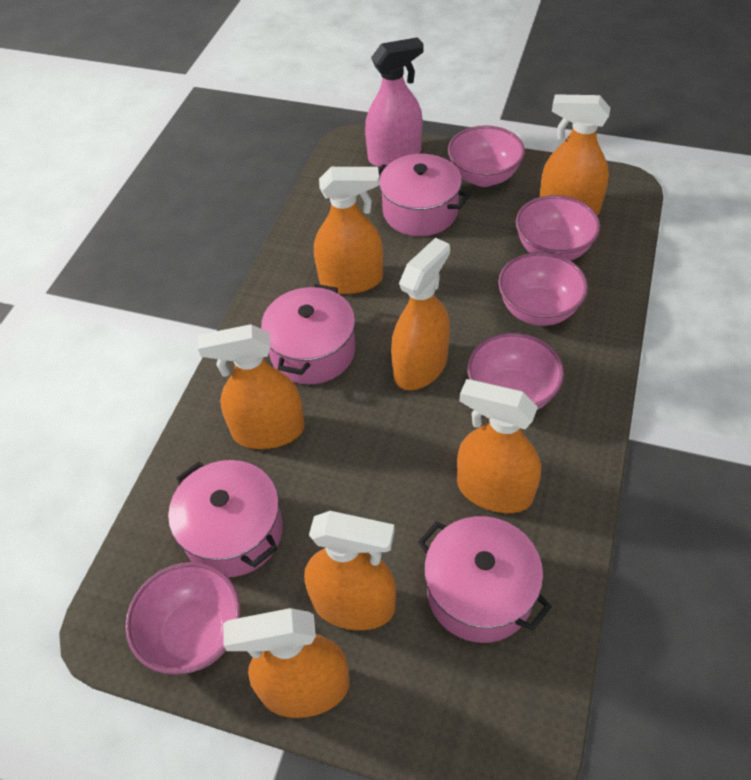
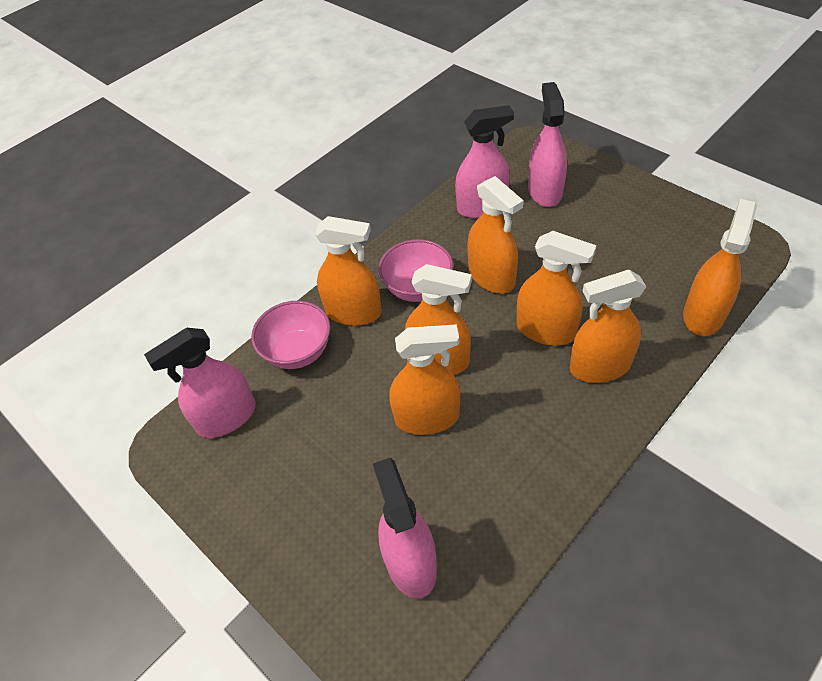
pink bowl: 5 -> 2
pink pot: 4 -> 0
pink spray bottle: 1 -> 4

